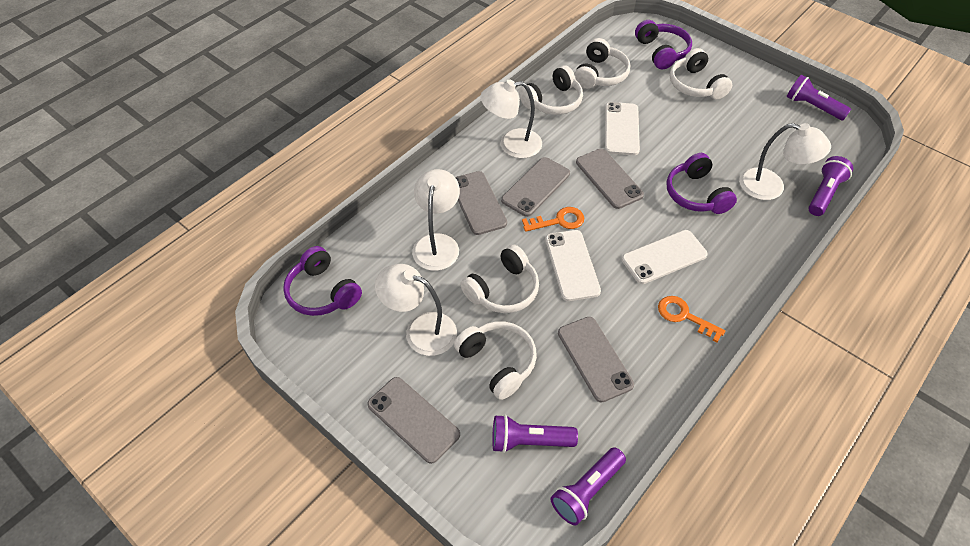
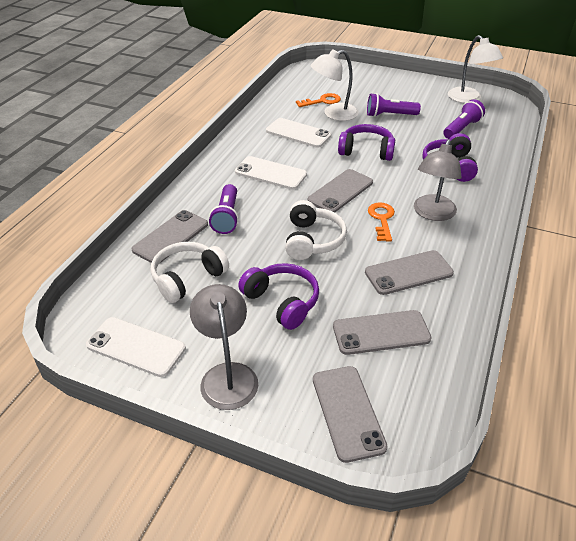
grey lamp: 0 -> 2
purple flashlight: 4 -> 3
white headphones: 5 -> 2
white lamp: 4 -> 2

